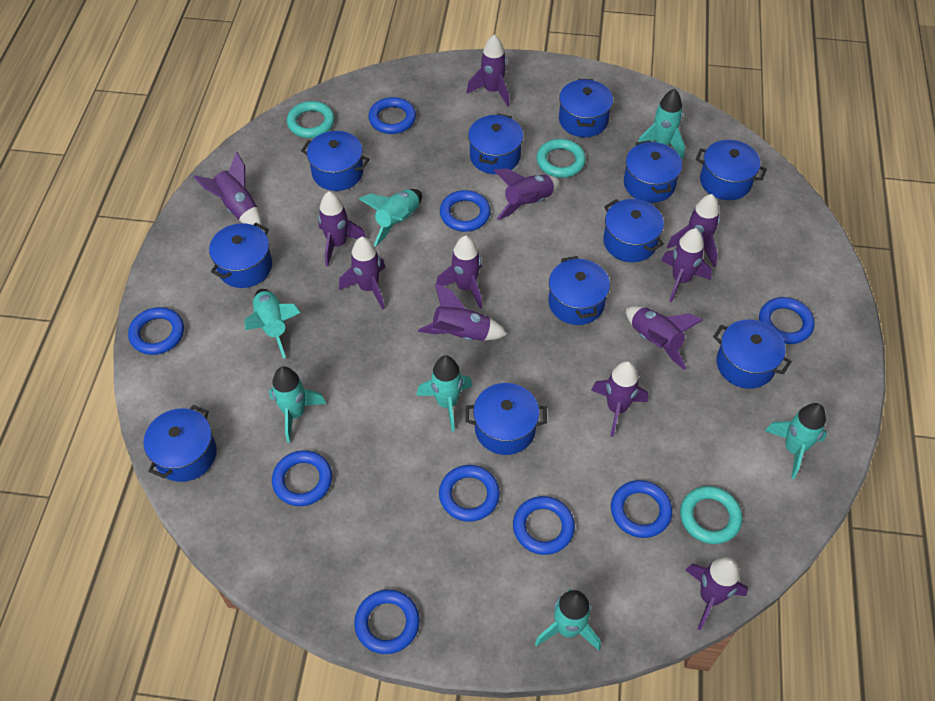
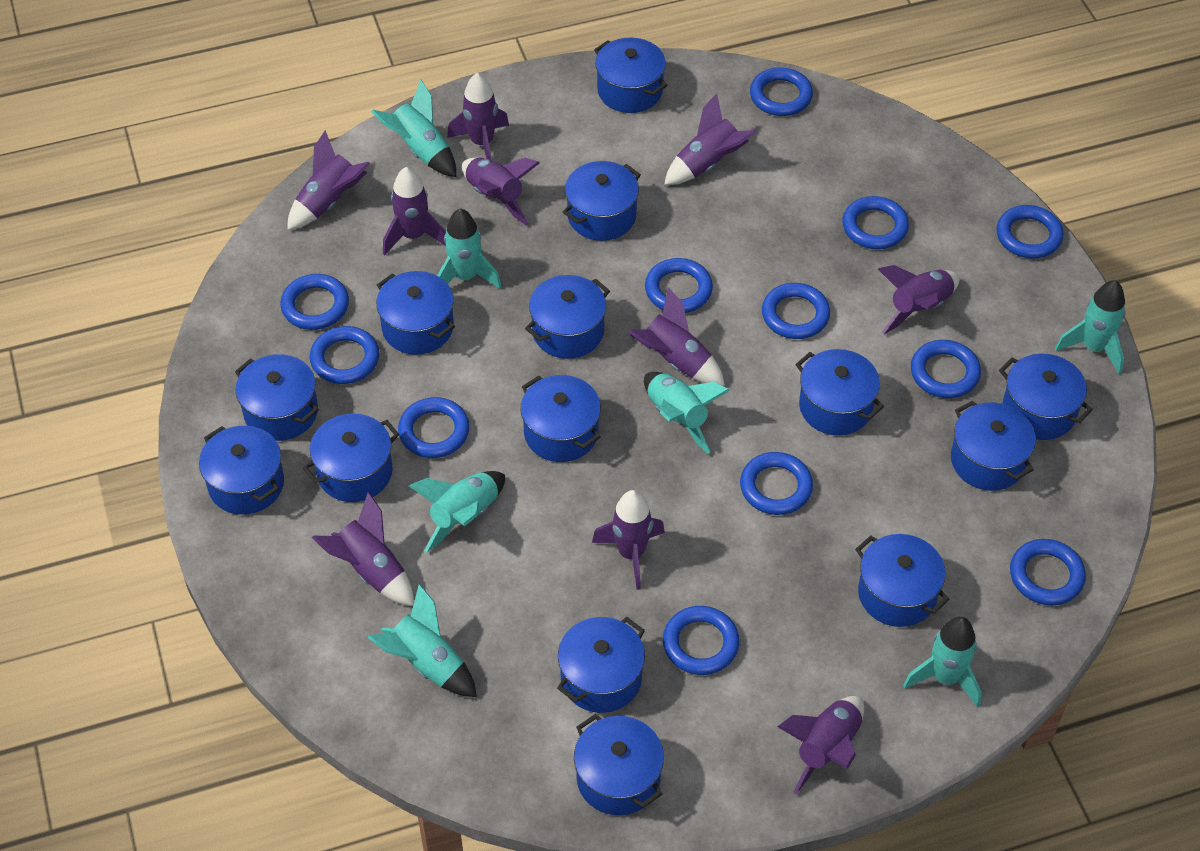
blue pot: 11 -> 14
blue ring: 9 -> 12
purple rocket: 12 -> 10
turquoise ring: 3 -> 0

